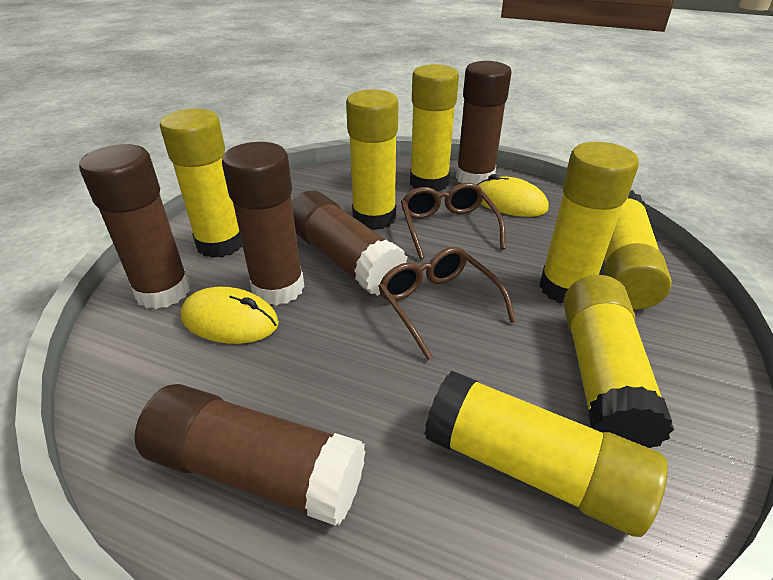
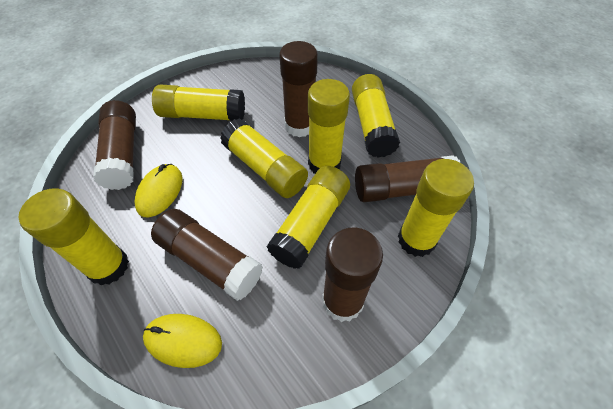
brown glasses: 2 -> 0

